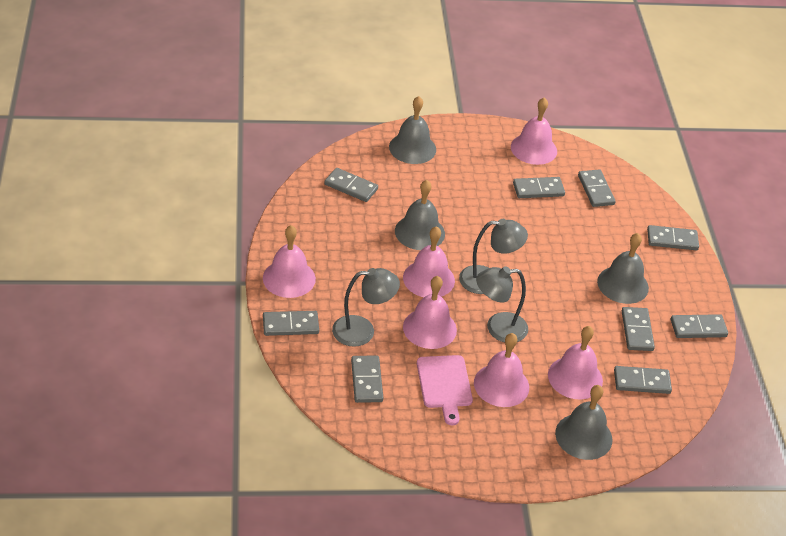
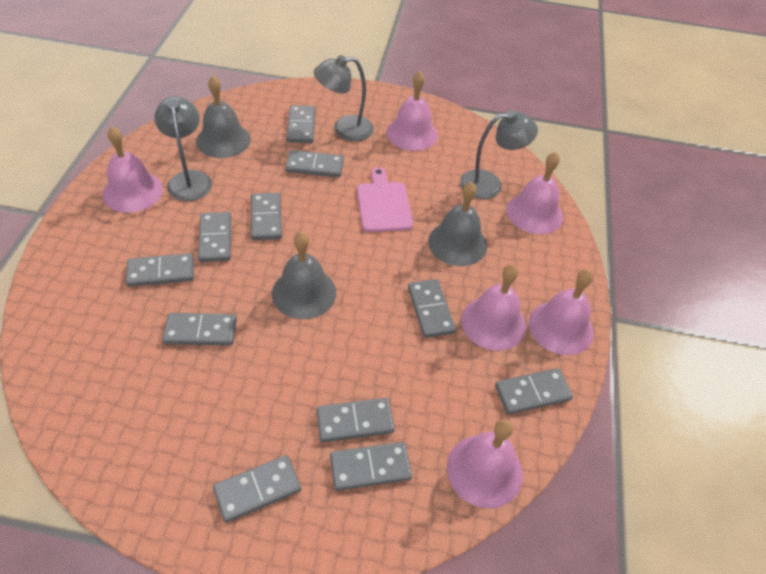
grey bell: 4 -> 3
grey domino: 9 -> 11

